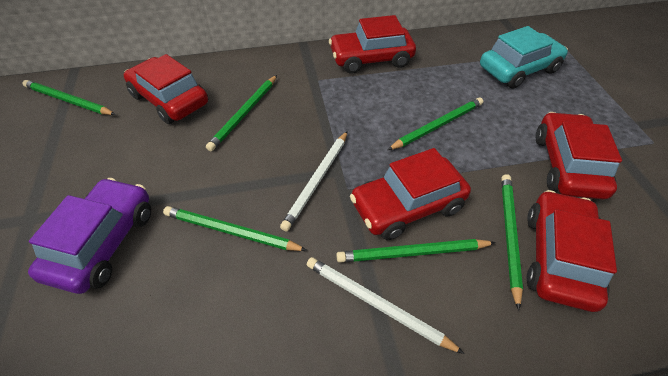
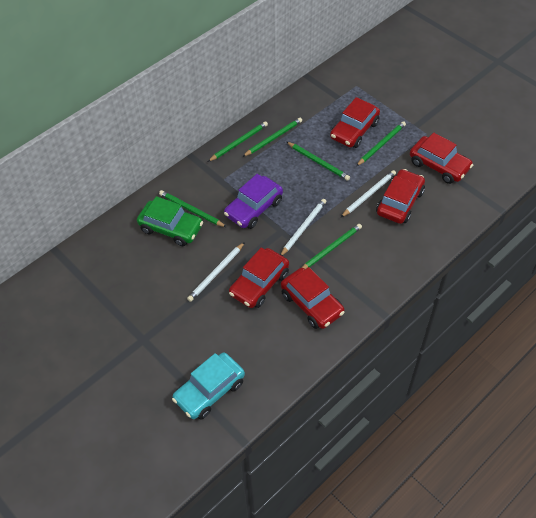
green car: 0 -> 1
white pencil: 2 -> 3

